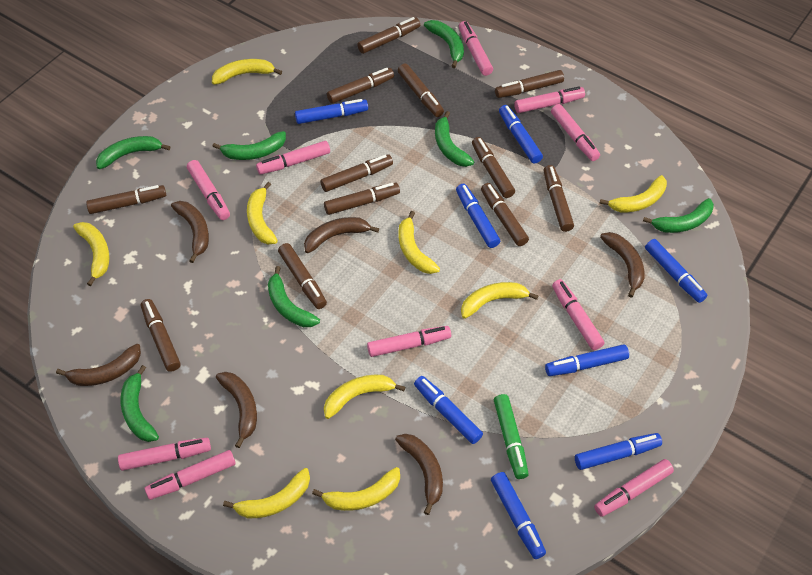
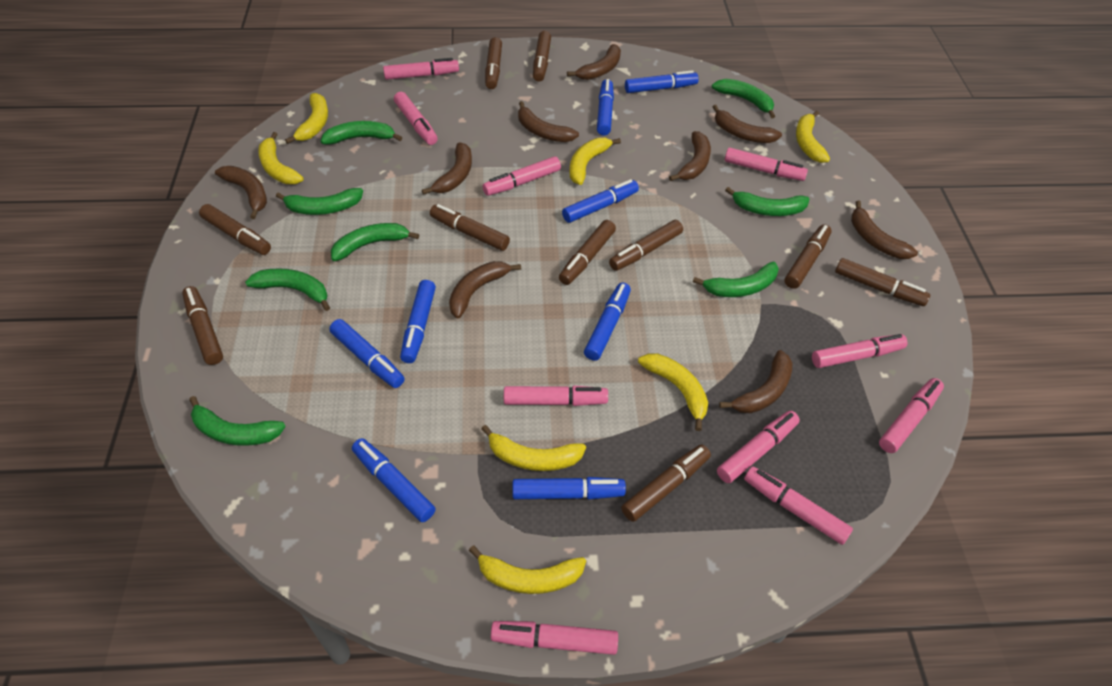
brown banana: 6 -> 9
brown marker: 12 -> 10
green banana: 7 -> 8
green marker: 1 -> 0
yellow banana: 9 -> 7

